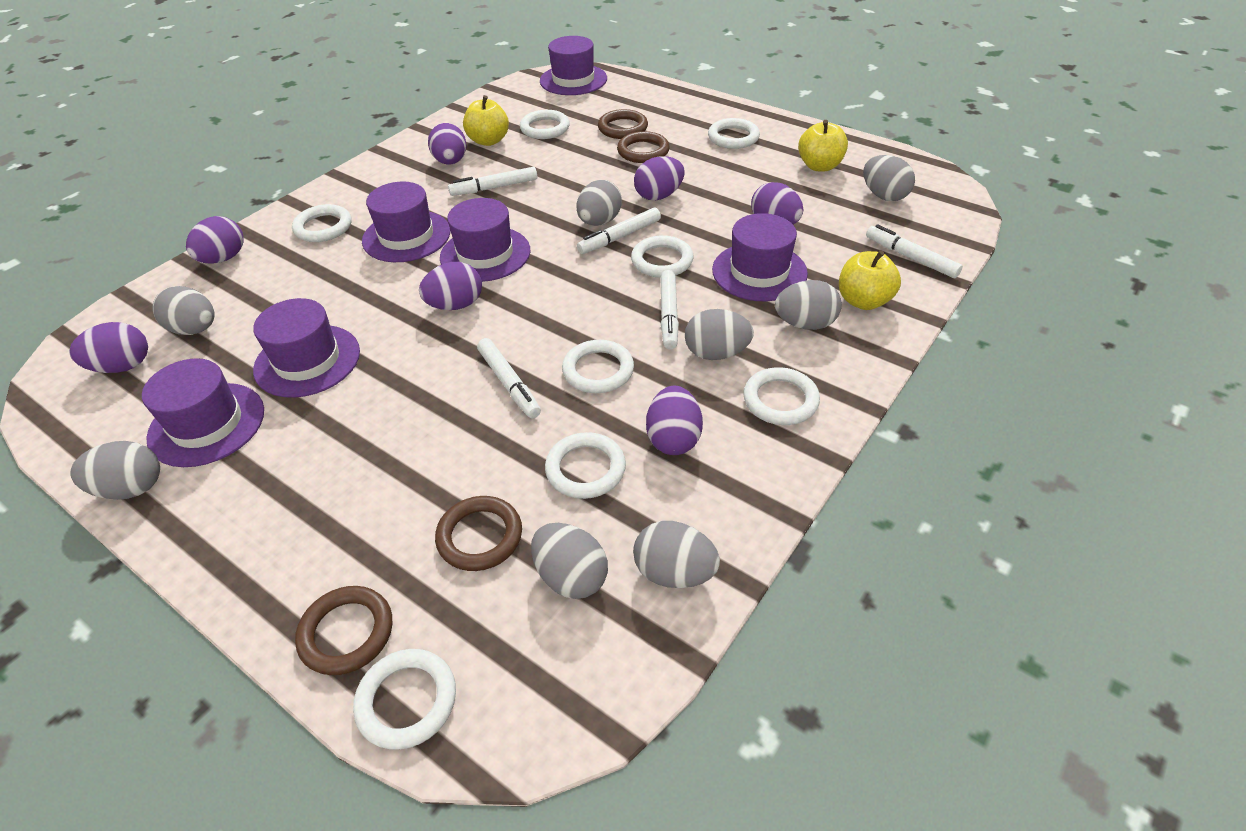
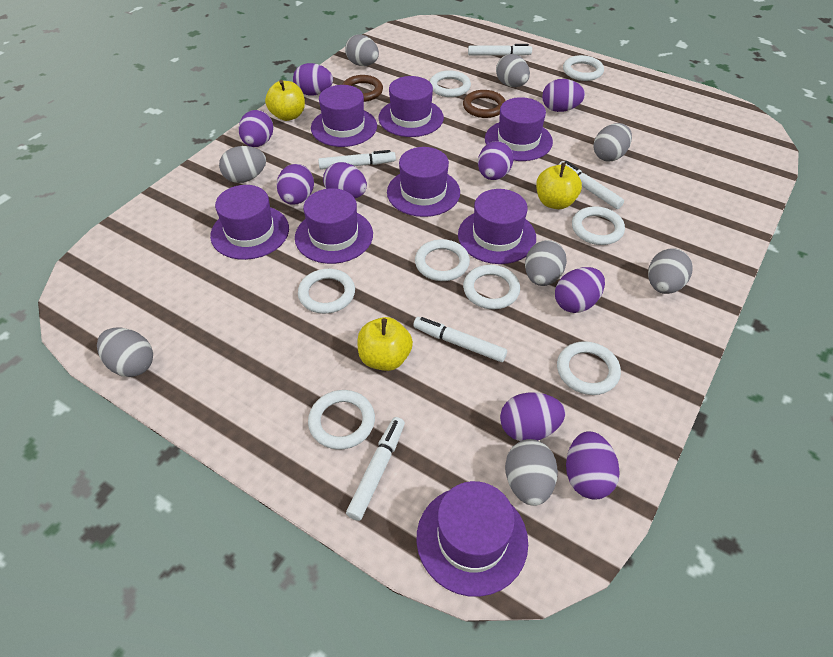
brown ring: 4 -> 2
purple egg: 7 -> 9
purple hat: 6 -> 8

